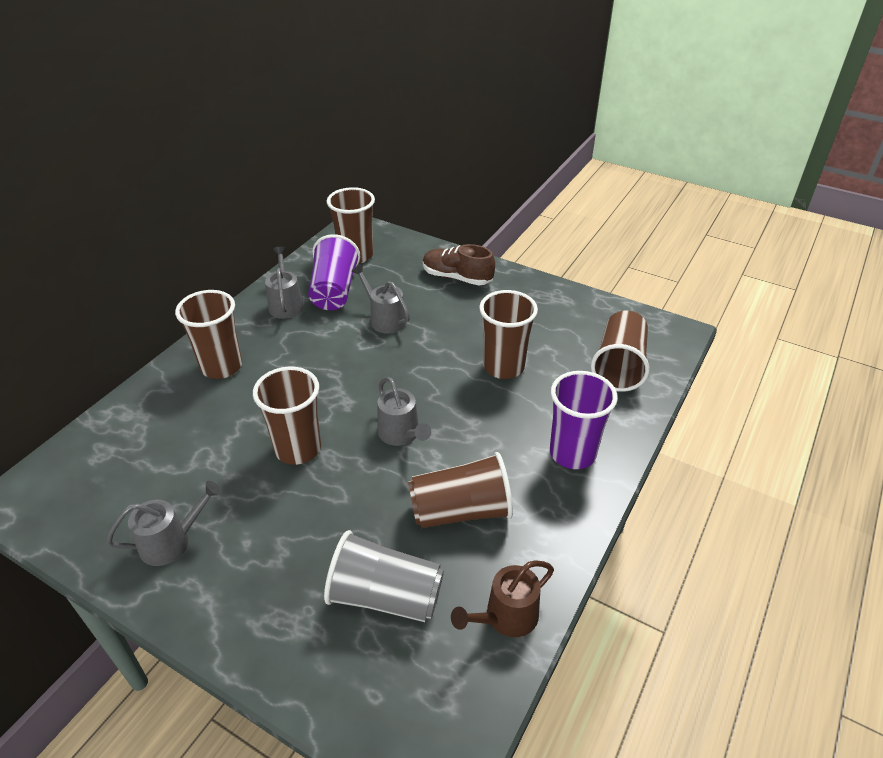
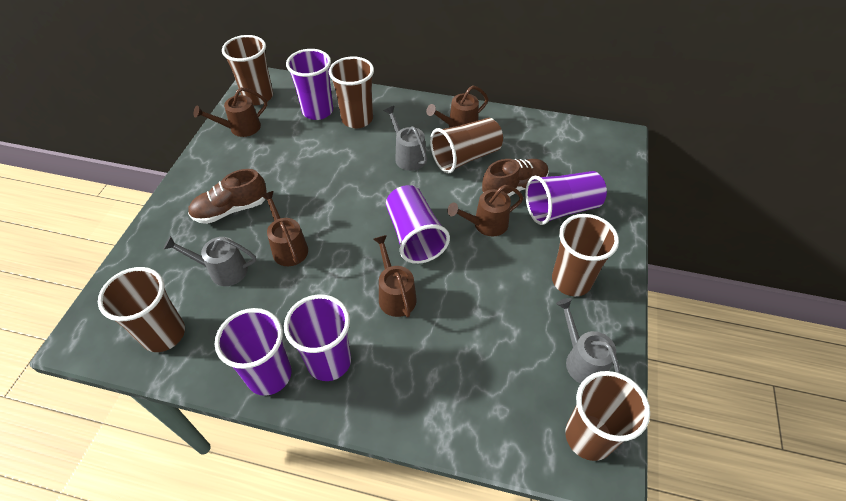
brown shoe: 1 -> 2
brown watering can: 1 -> 5
grey cup: 1 -> 0
grey watering can: 4 -> 3
purple cup: 2 -> 5

